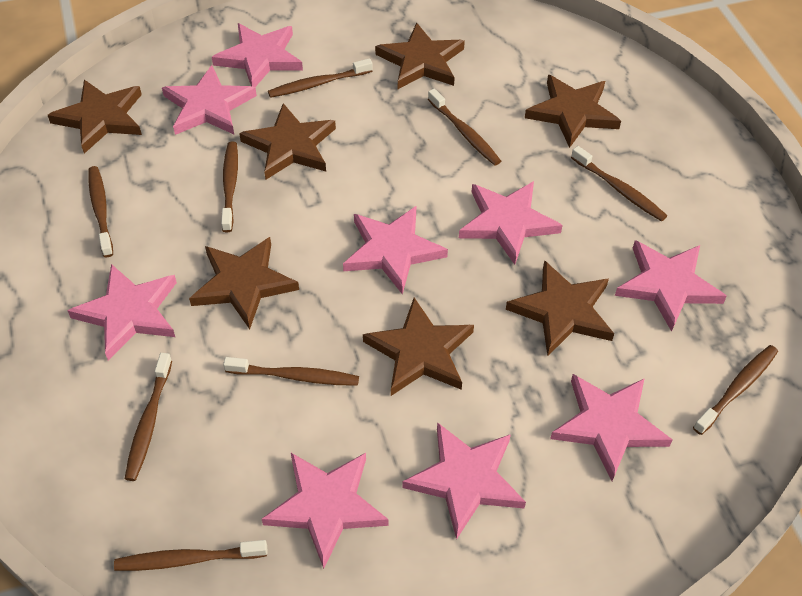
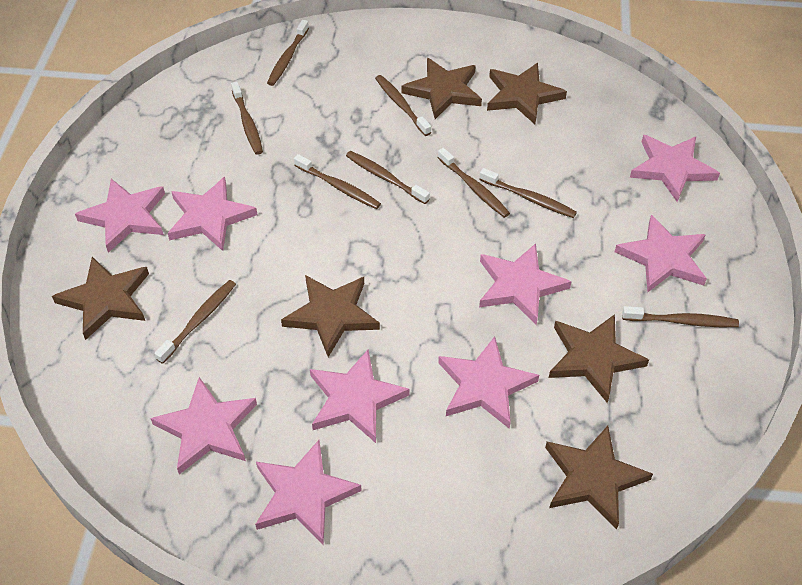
brown star: 7 -> 6

